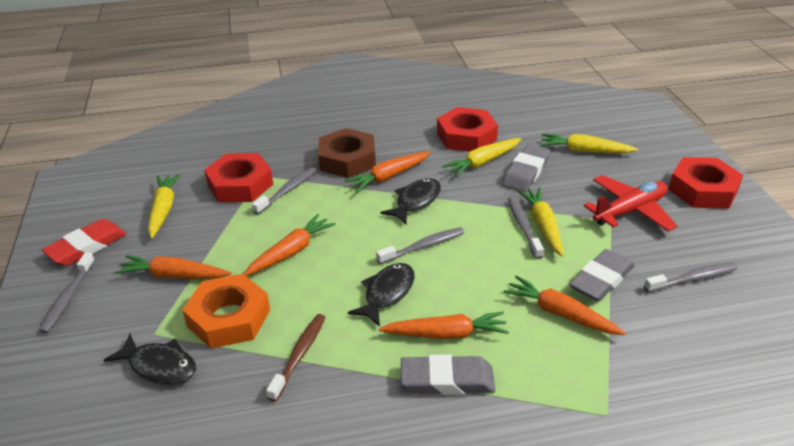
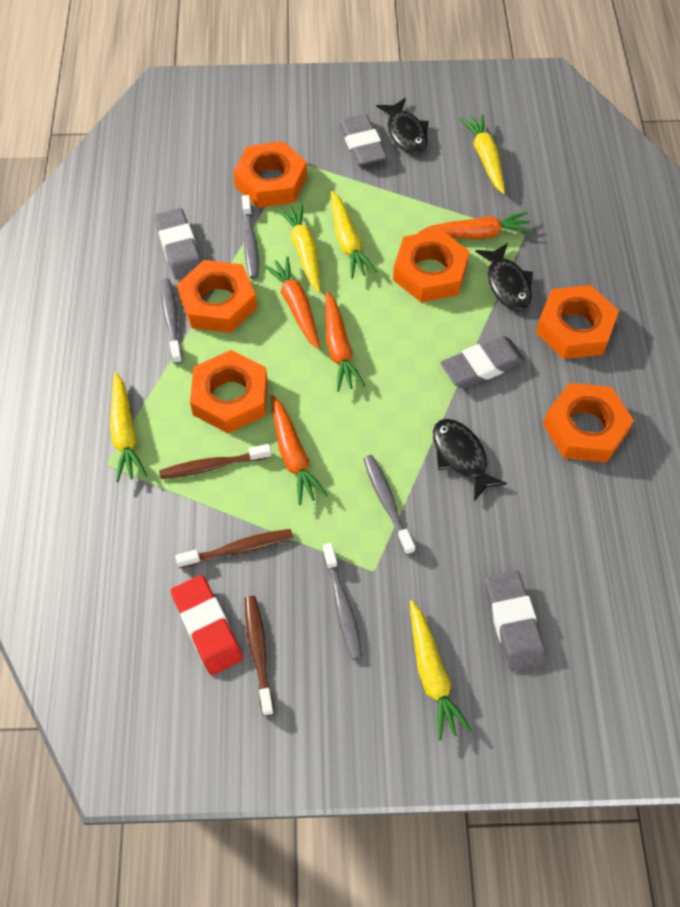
brown nut: 1 -> 0
brown toothbrush: 1 -> 3
grey eraser: 3 -> 4
grey toothbrush: 5 -> 4
orange carrot: 5 -> 4
orange nut: 1 -> 6
red nut: 3 -> 0
red plane: 1 -> 0
yellow carrot: 4 -> 5

